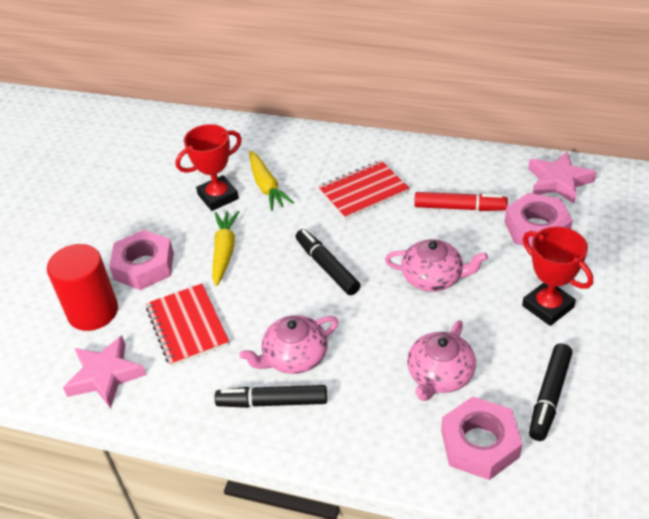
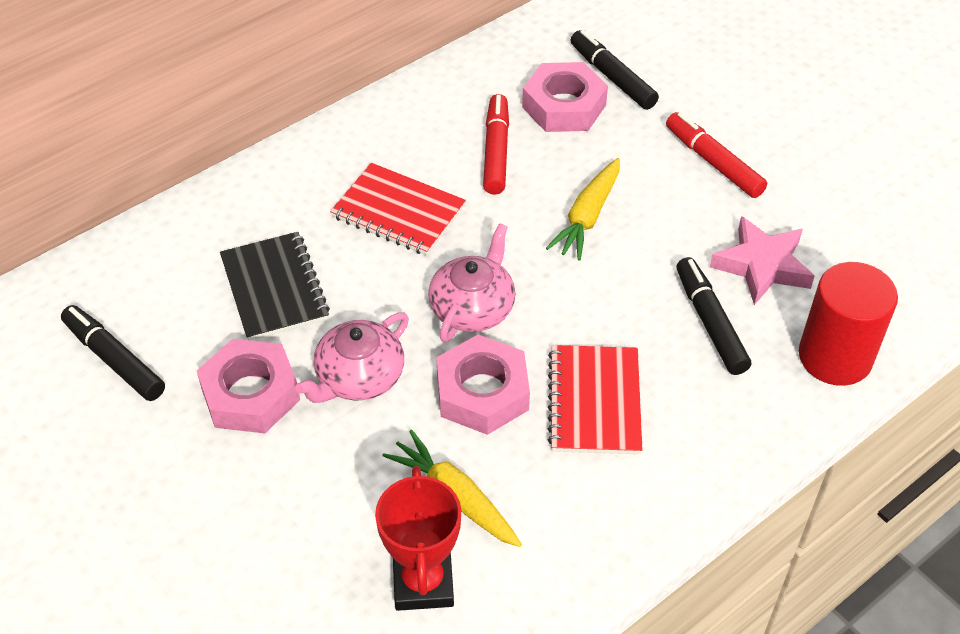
black notebook: 0 -> 1
pink star: 2 -> 1
pink teapot: 3 -> 2
red marker: 1 -> 2
red trophy: 2 -> 1

